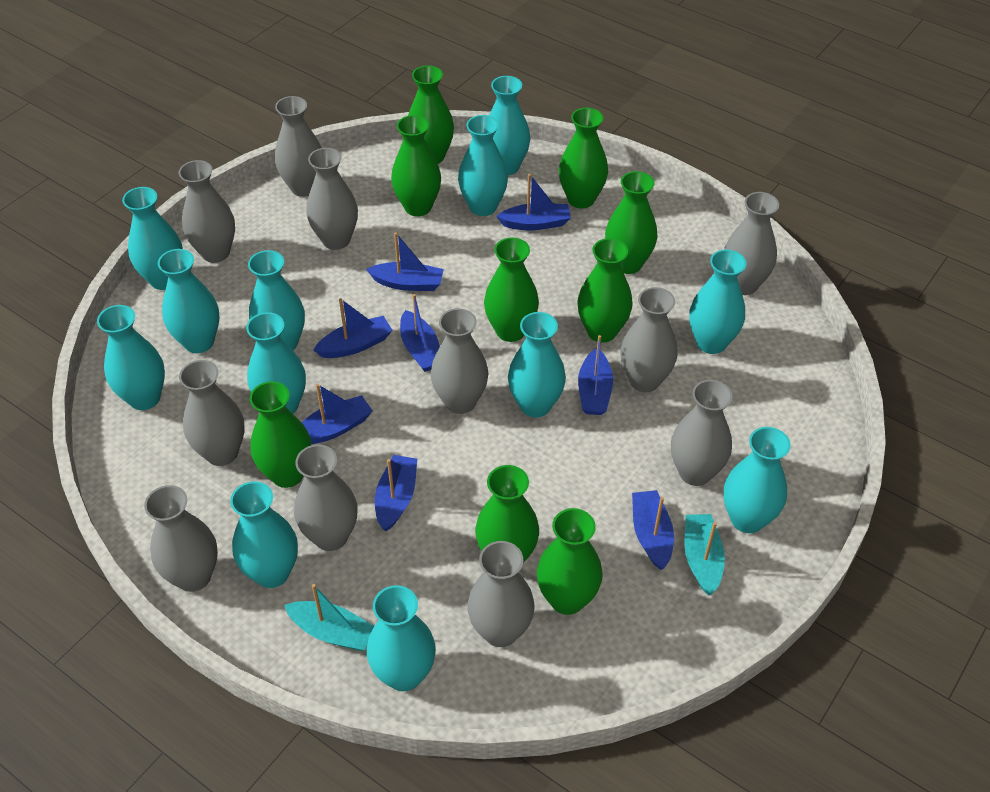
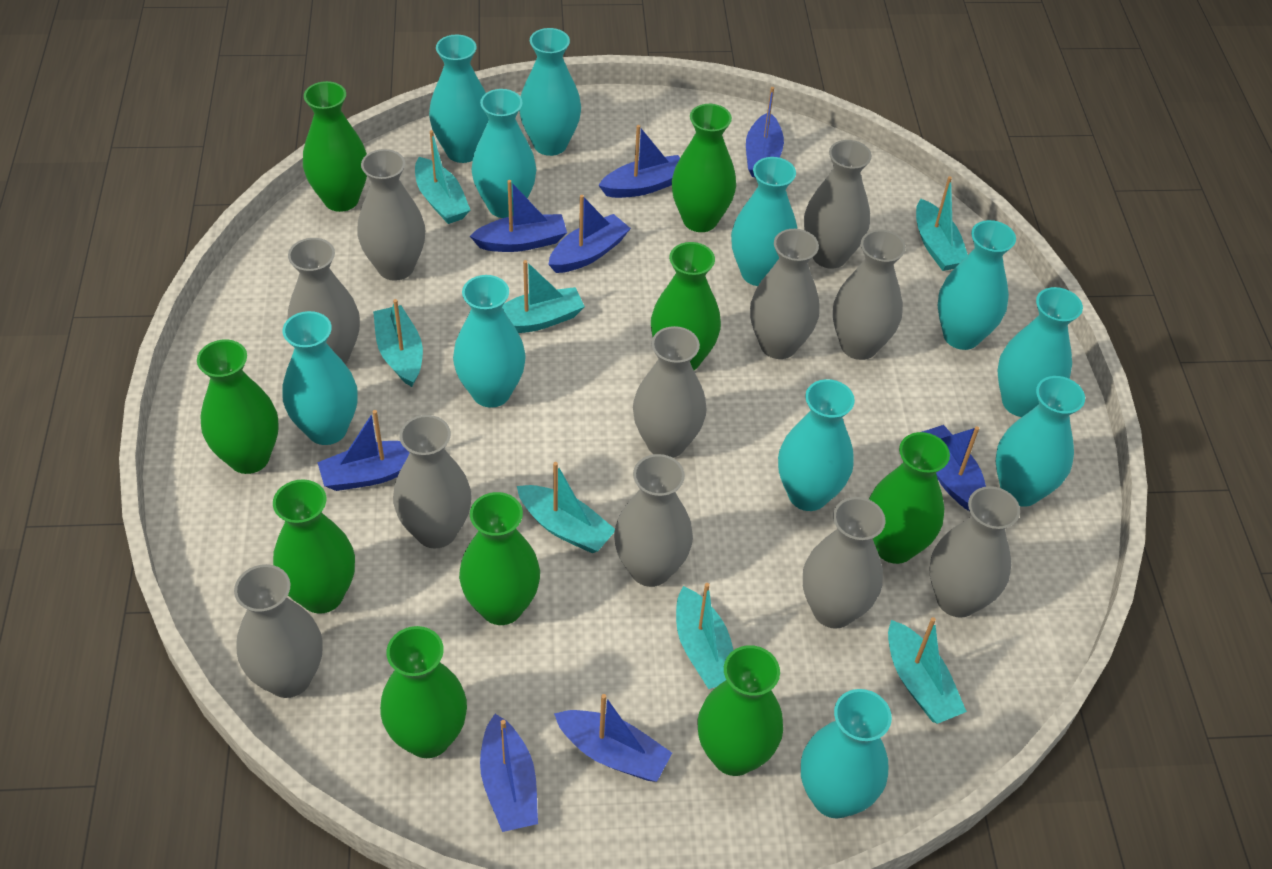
turquoise boat: 2 -> 7
turquoise vase: 12 -> 11

